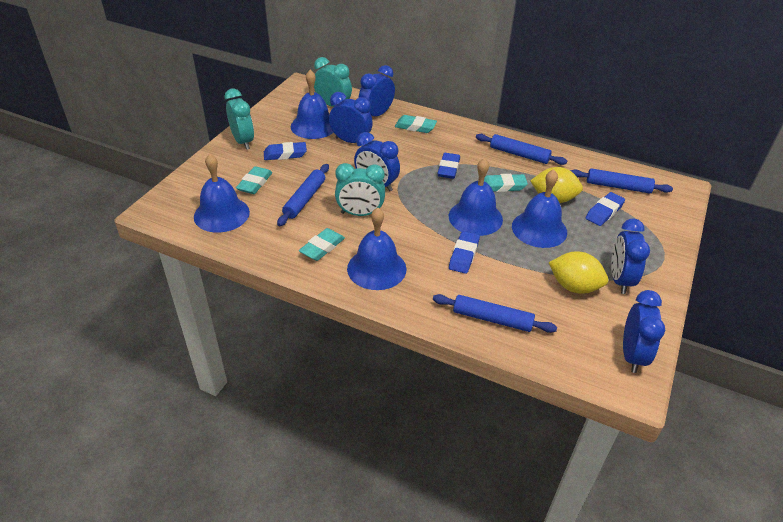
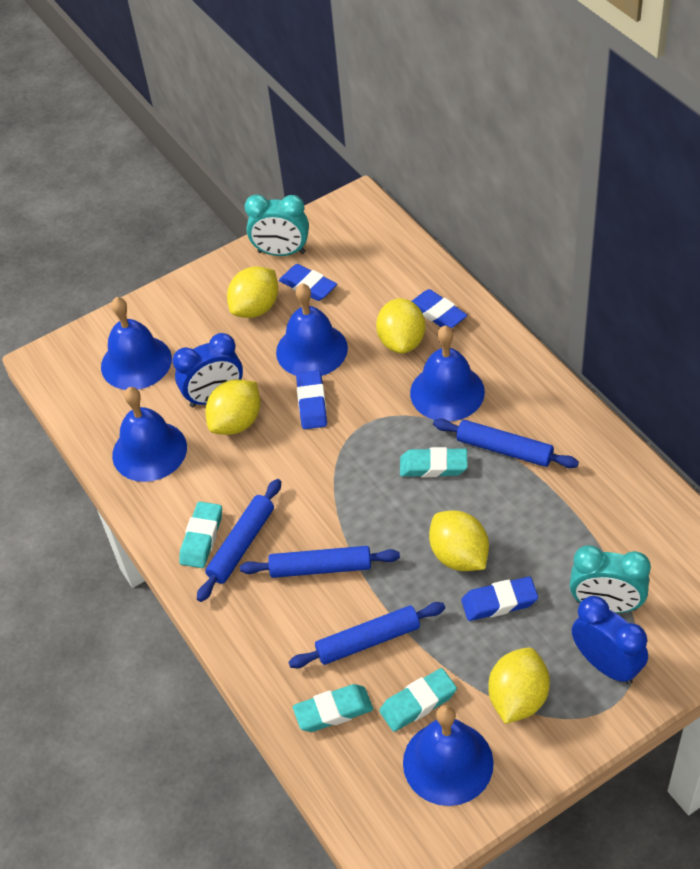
blue clock: 5 -> 2
turquoise clock: 3 -> 2
yellow lemon: 2 -> 5

